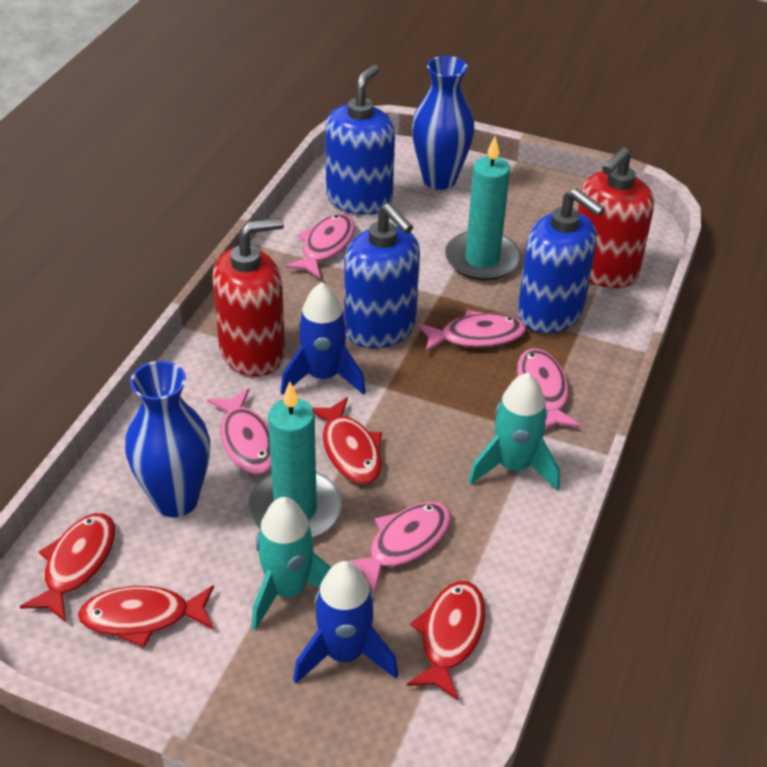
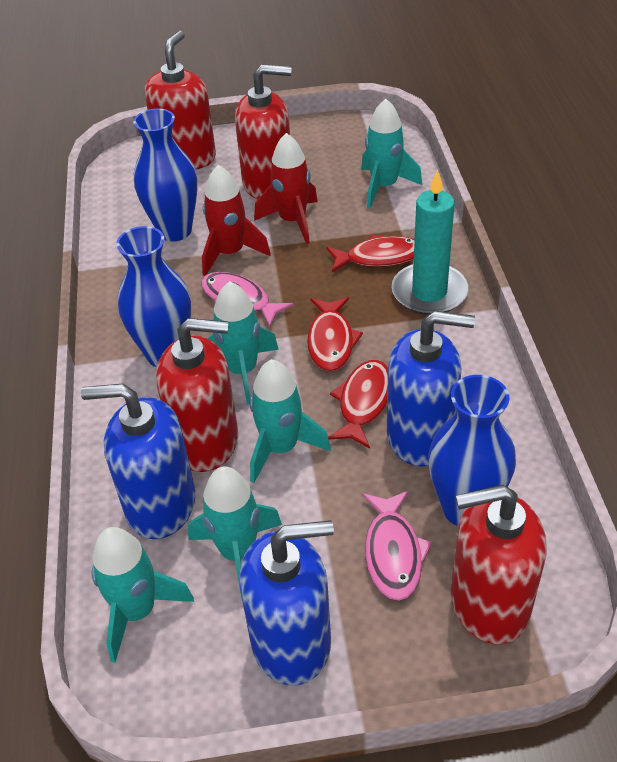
blue rocket: 2 -> 0
blue vase: 2 -> 3
pink fish: 5 -> 2
red fish: 4 -> 3
red rocket: 0 -> 2
red soap dispenser: 2 -> 4
turquoise candle: 2 -> 1
turquoise rocket: 2 -> 5

